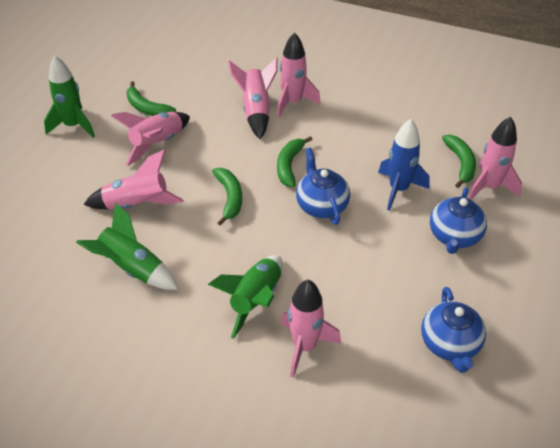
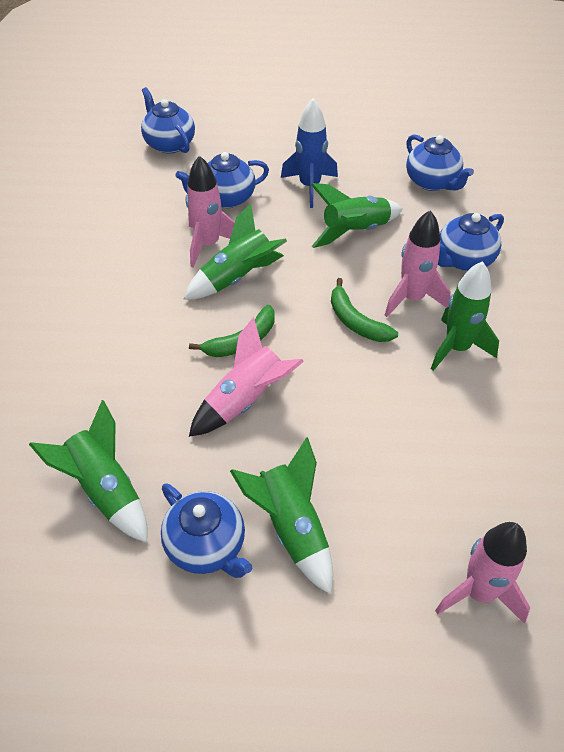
blue teapot: 3 -> 5
green banana: 4 -> 2
green rocket: 3 -> 5
pink rocket: 6 -> 4

